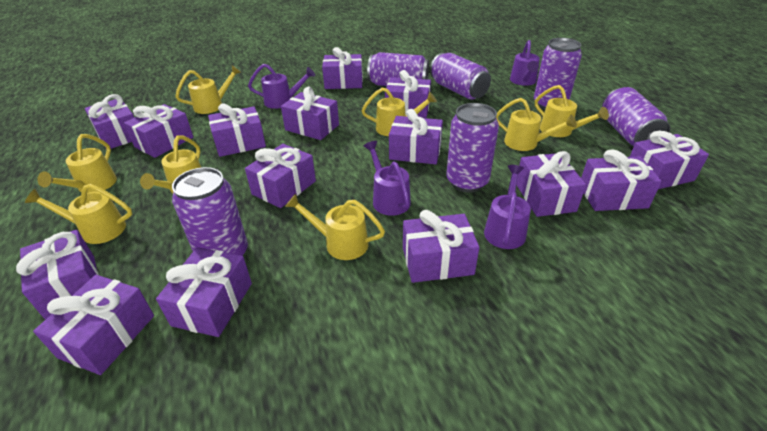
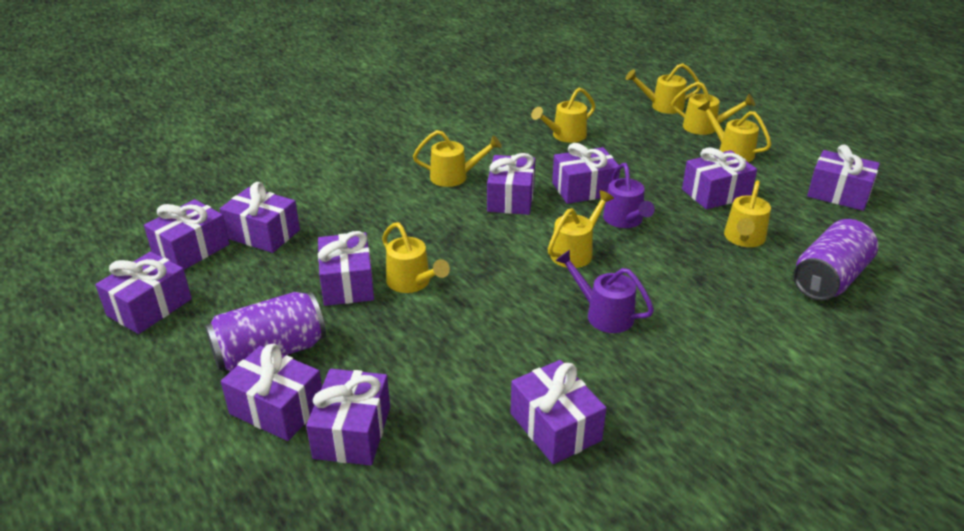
purple can: 6 -> 2
purple gift: 15 -> 11
purple watering can: 4 -> 2

